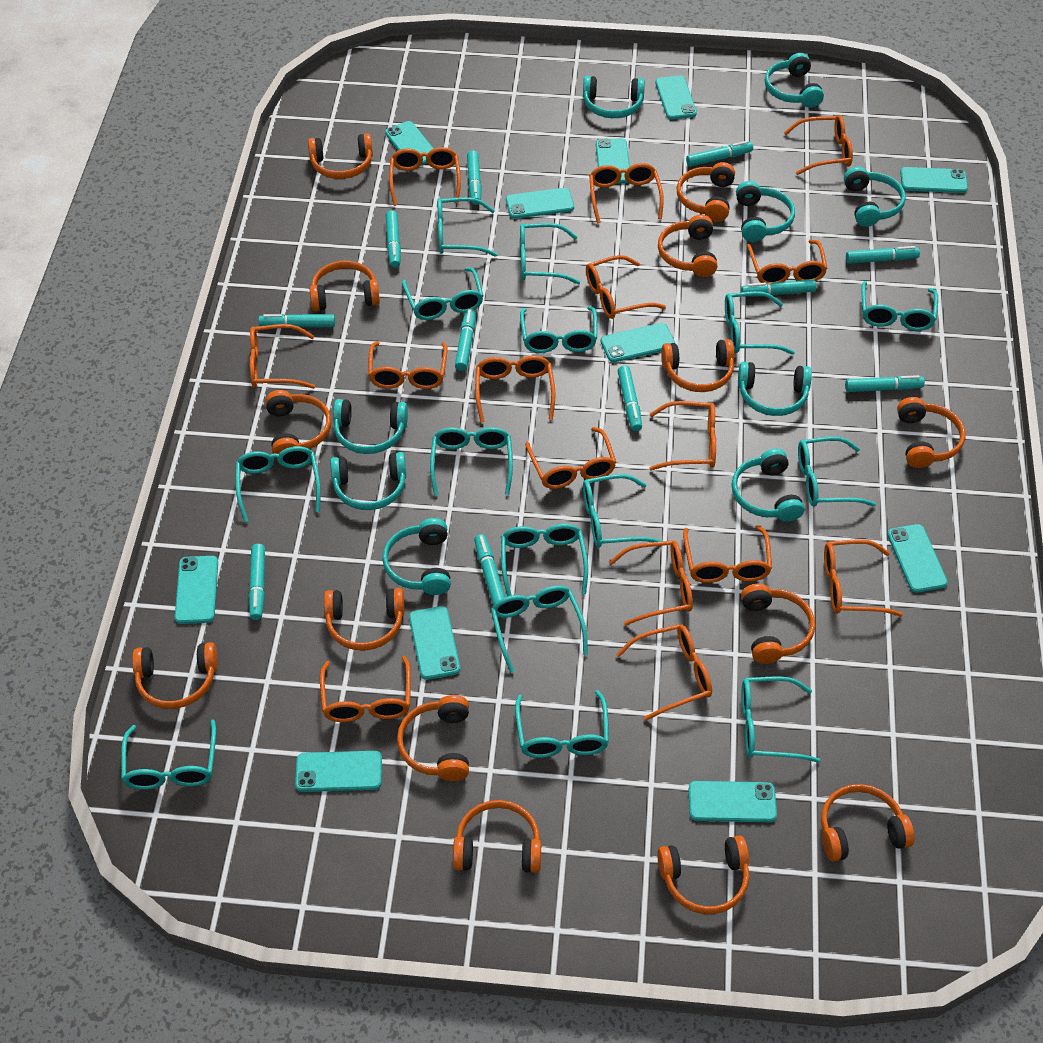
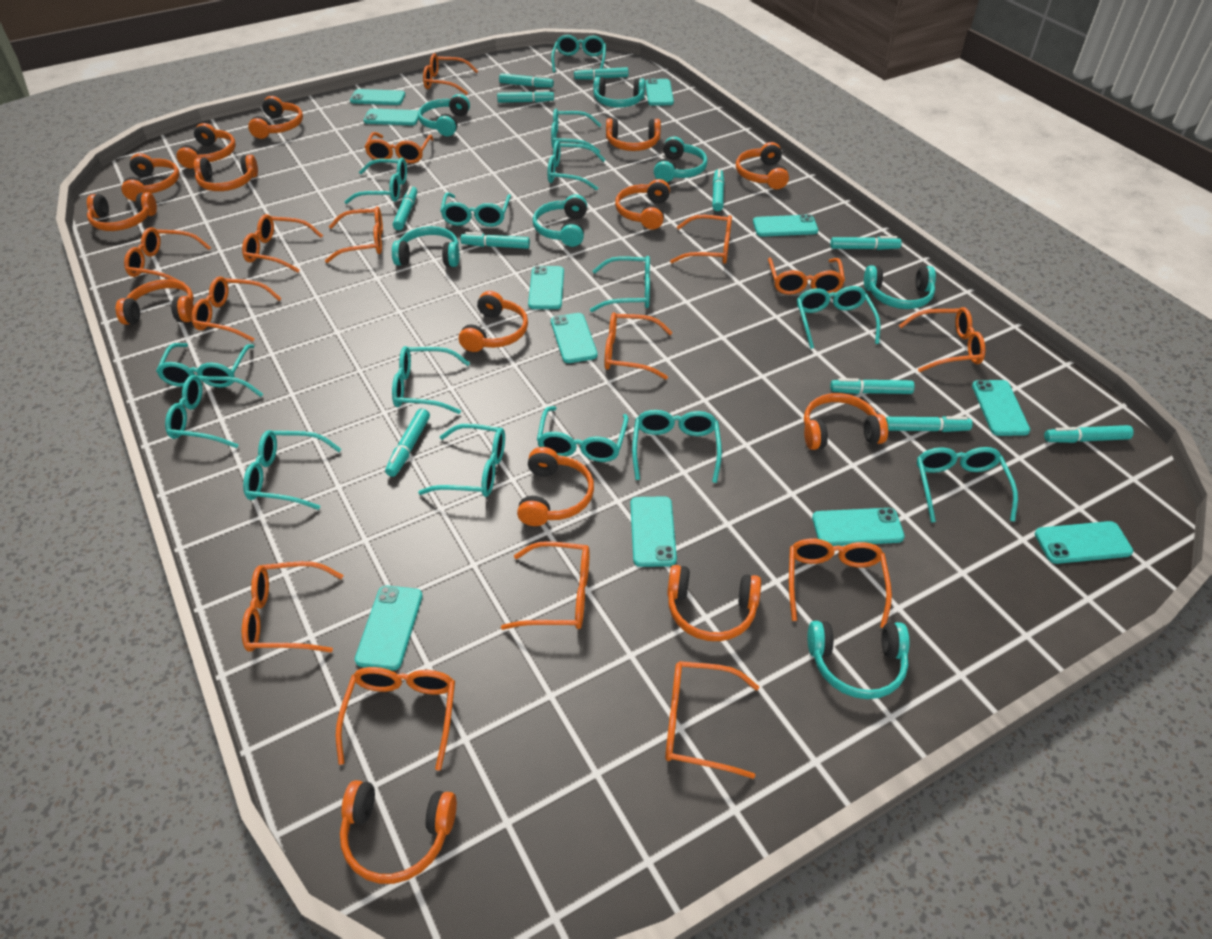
turquoise headphones: 9 -> 7

